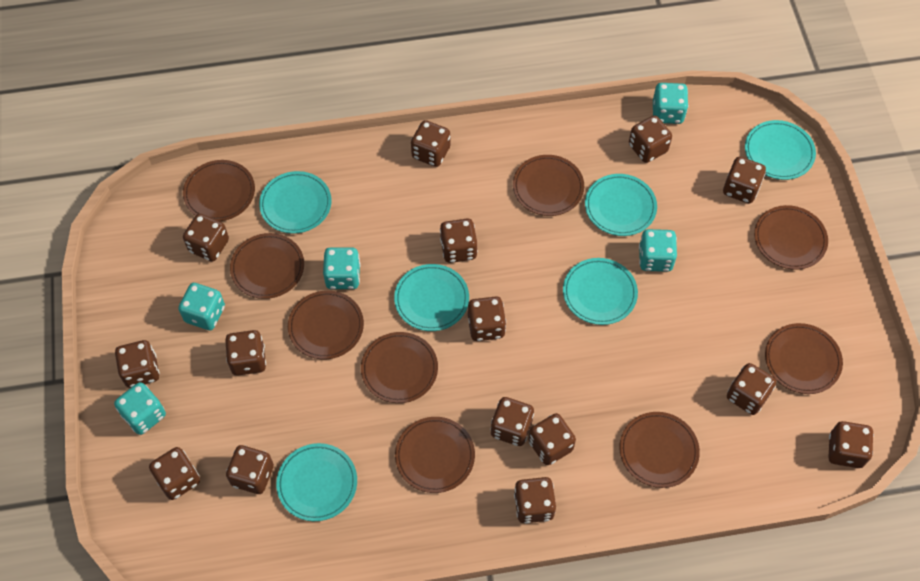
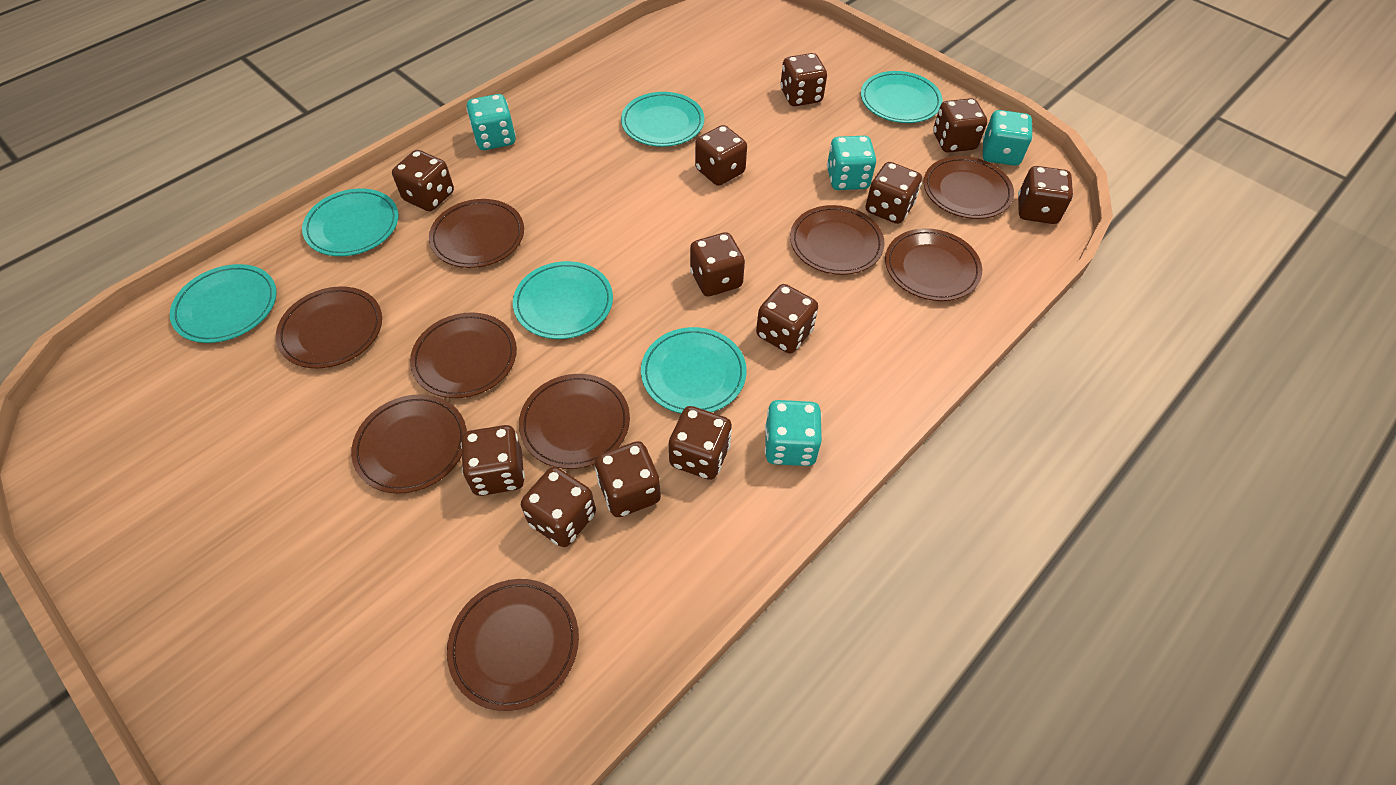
brown dice: 15 -> 12
turquoise dice: 5 -> 4

